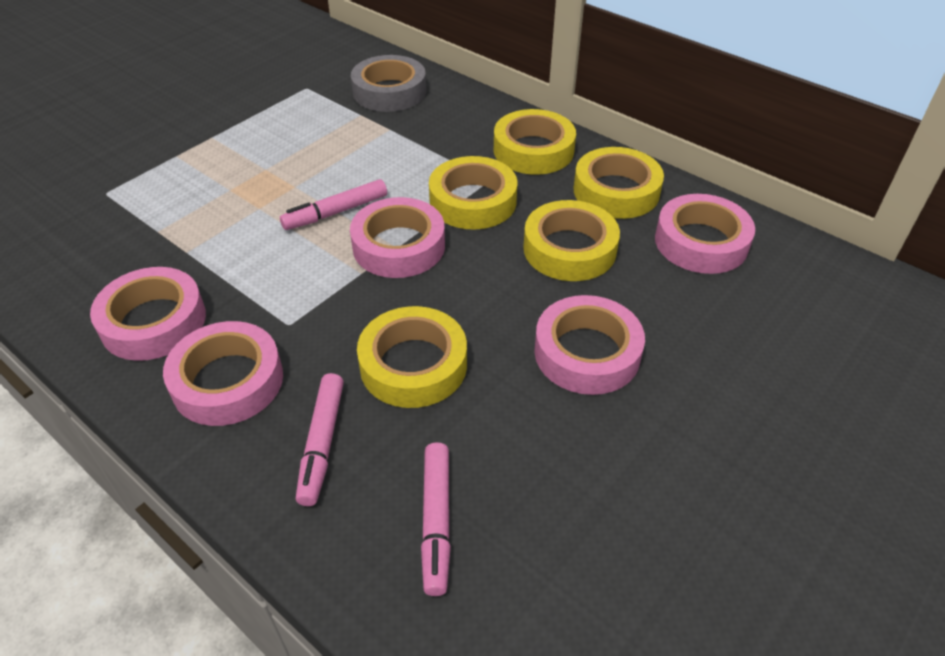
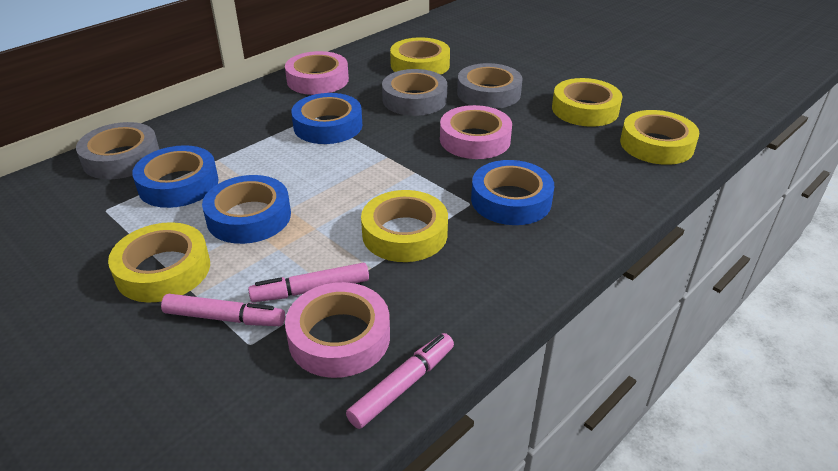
blue tape: 0 -> 4
grey tape: 1 -> 3
pink tape: 5 -> 3

